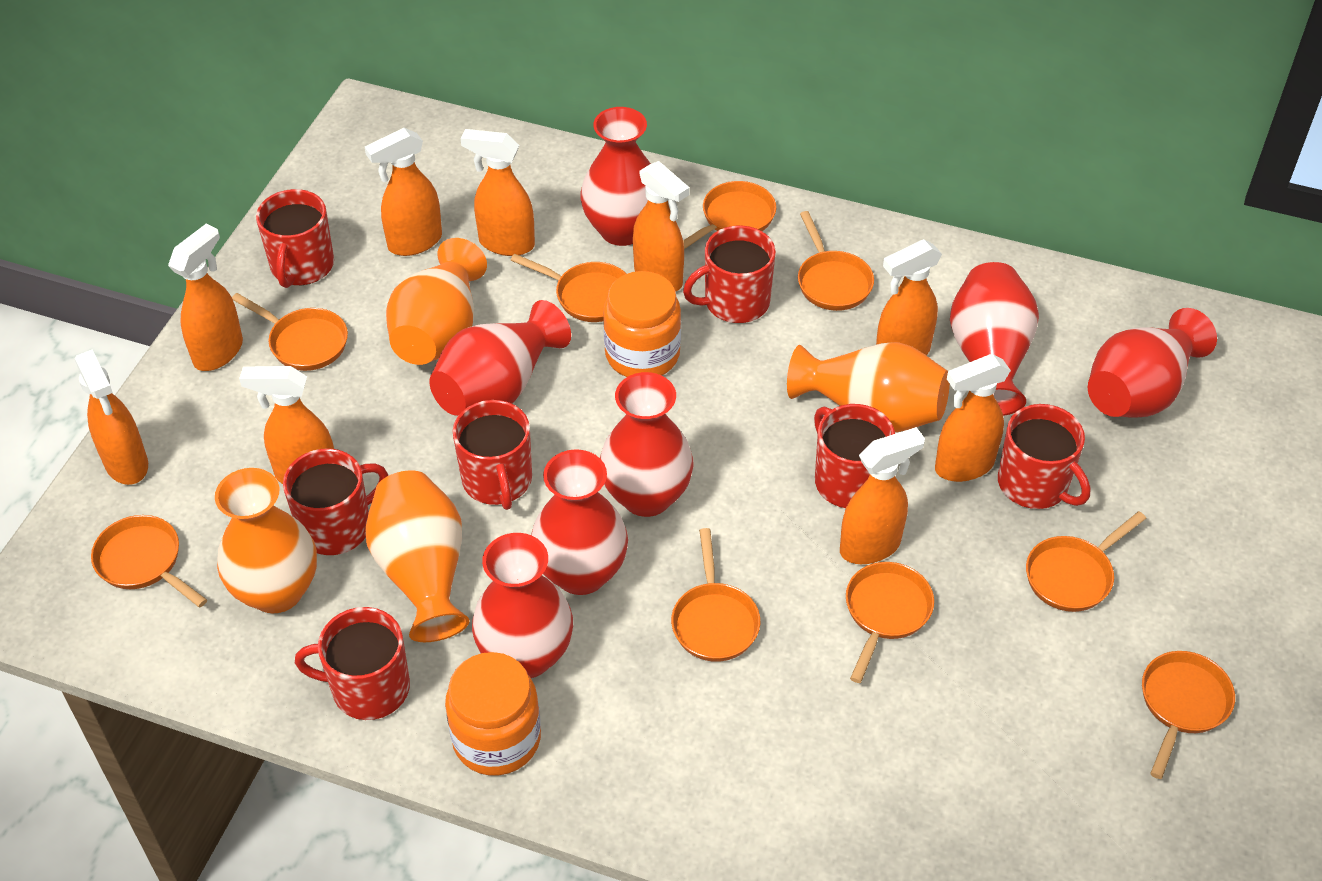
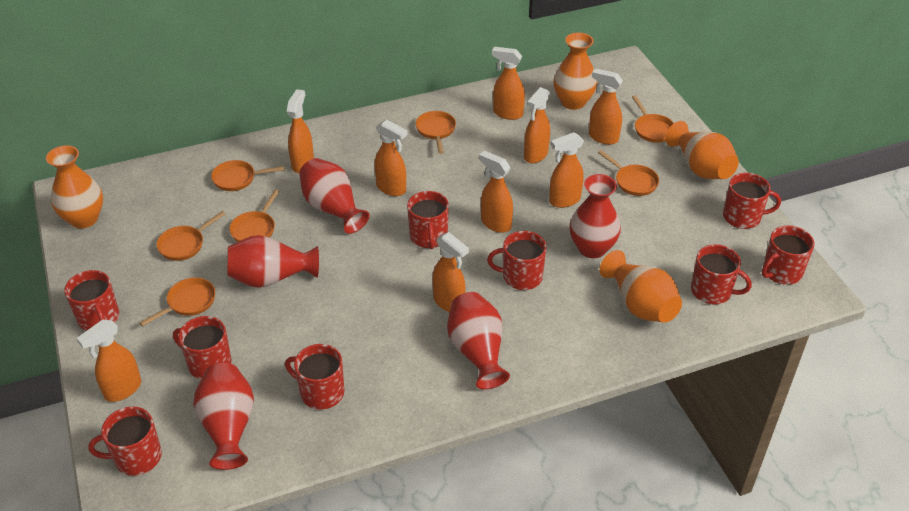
orange jar: 2 -> 0
orange pan: 9 -> 7
red mug: 7 -> 9
red vase: 7 -> 5

